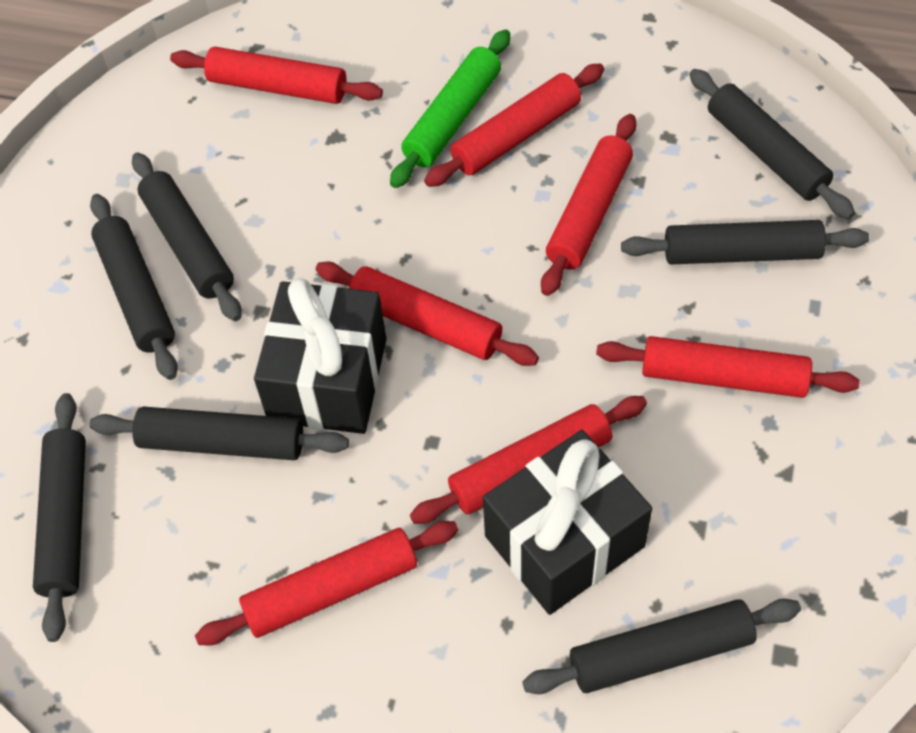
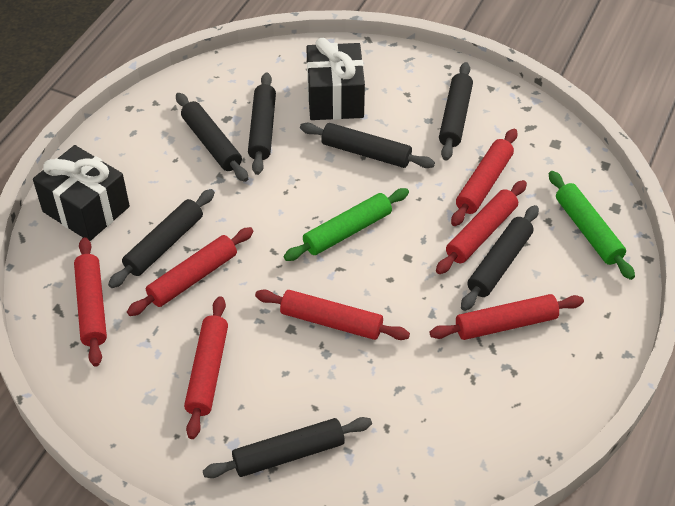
green rolling pin: 1 -> 2

